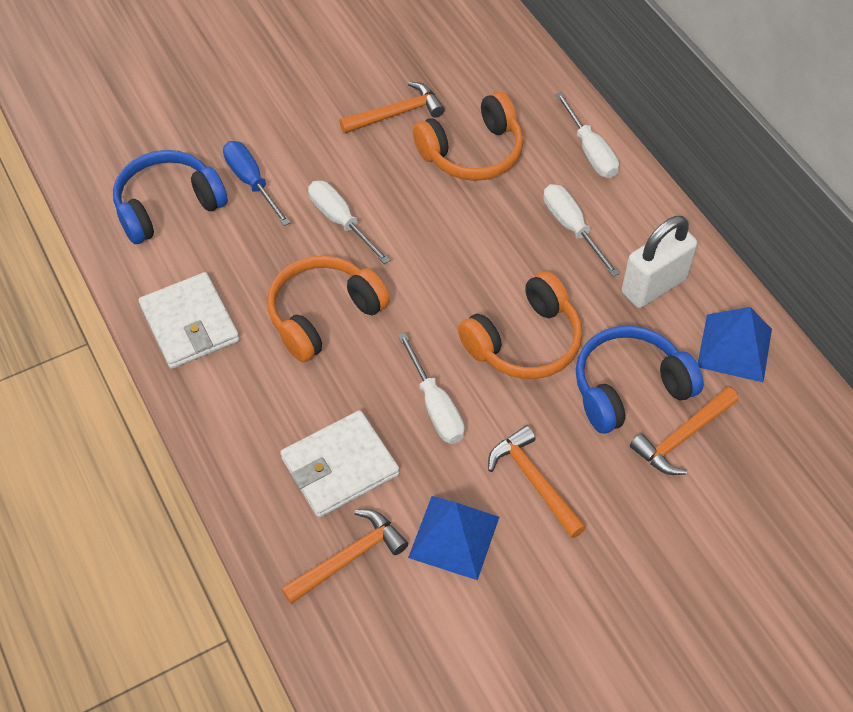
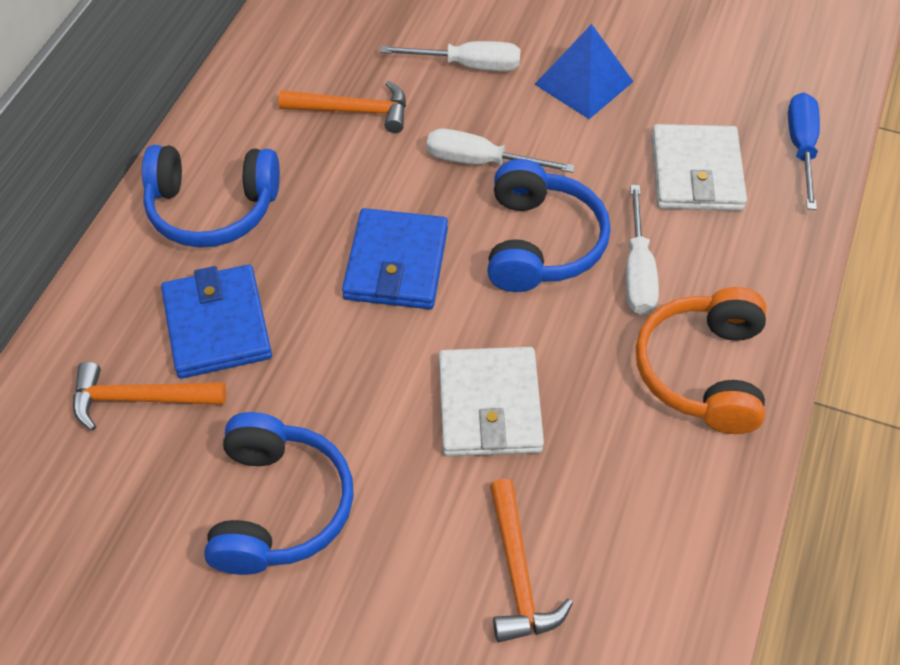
blue headphones: 2 -> 3
blue pyramid: 2 -> 1
blue wallet: 0 -> 2
orange hammer: 4 -> 3
orange headphones: 3 -> 1
white padlock: 1 -> 0
white screwdriver: 4 -> 3

